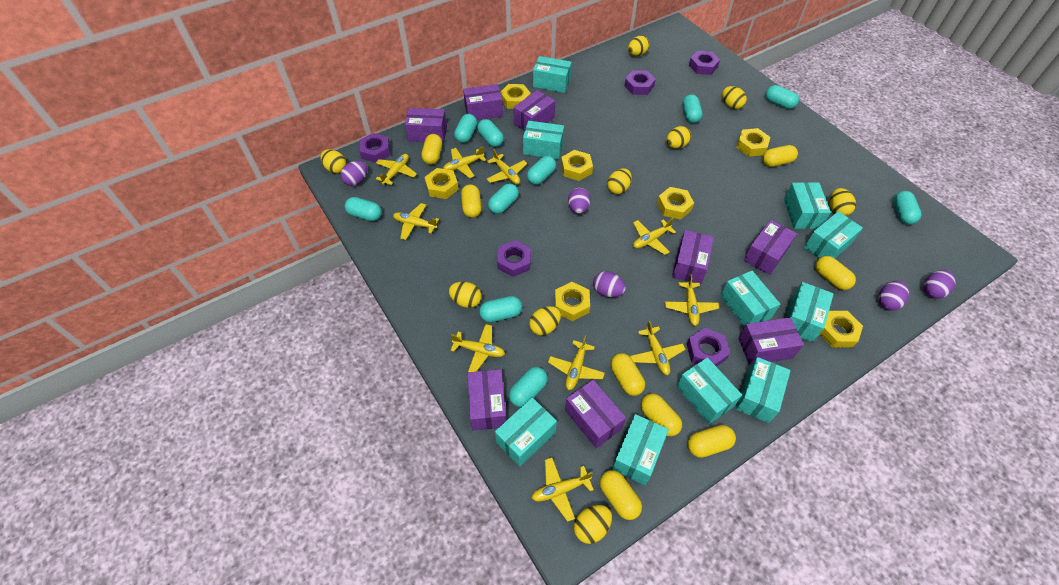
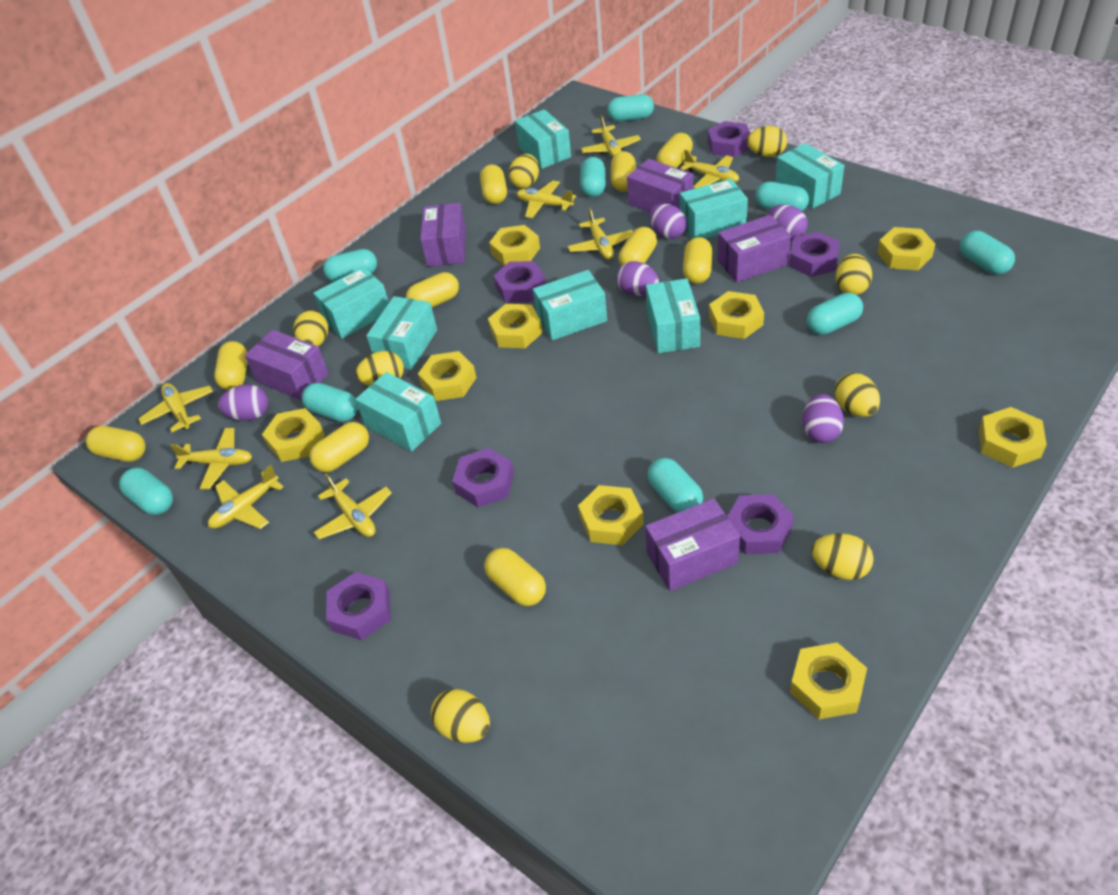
purple box: 8 -> 5
purple nut: 5 -> 6
turquoise box: 10 -> 8
turquoise capsule: 10 -> 9
yellow capsule: 8 -> 10
yellow egg: 9 -> 8
yellow nut: 7 -> 9
yellow plane: 10 -> 8

